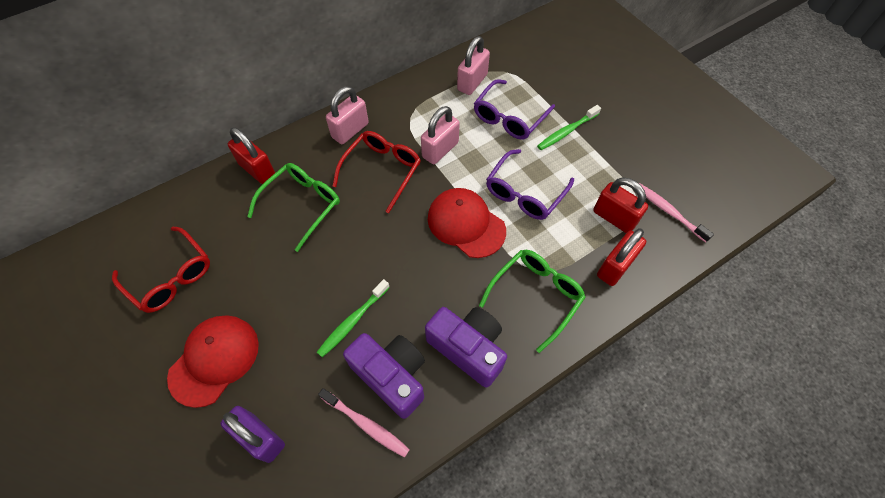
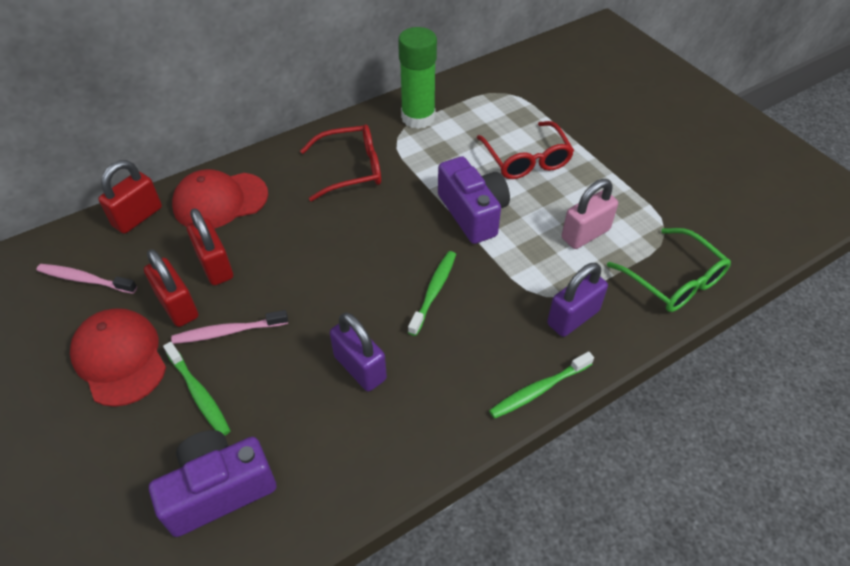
green glasses: 2 -> 1
green glue stick: 0 -> 1
green toothbrush: 2 -> 3
pink padlock: 3 -> 1
purple glasses: 2 -> 0
purple padlock: 1 -> 2

